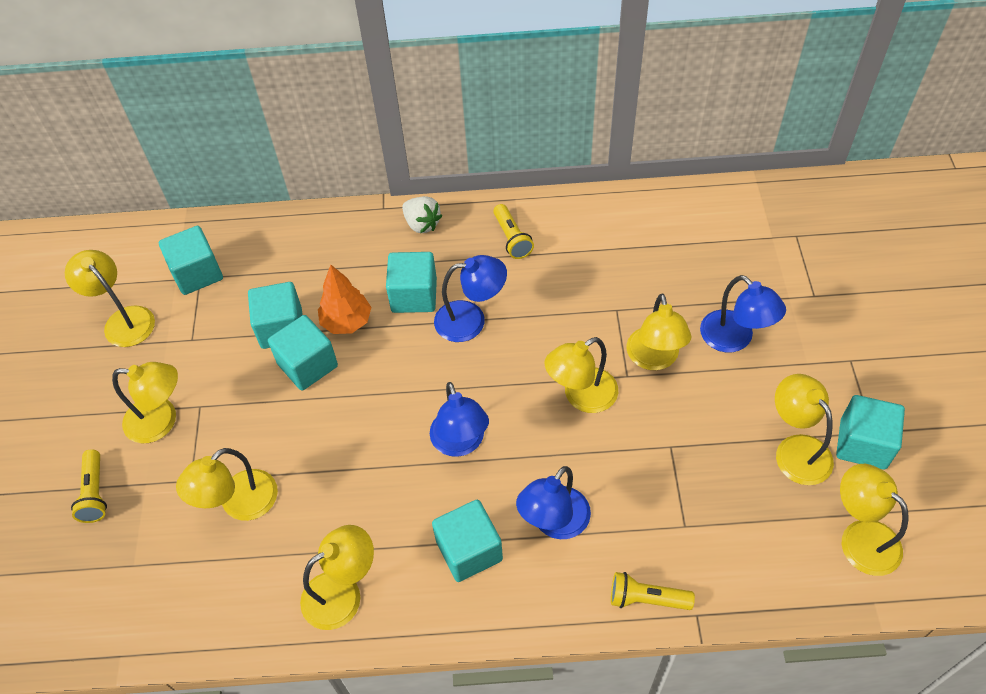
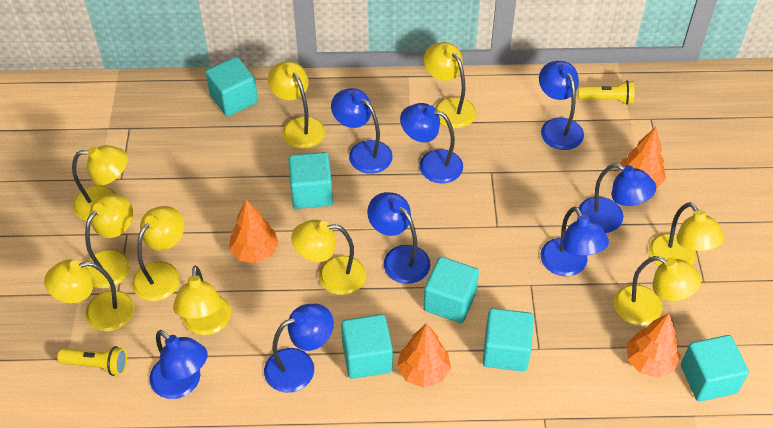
blue lamp: 4 -> 8
orange tree: 1 -> 4
white strawberry: 1 -> 0
yellow flashlight: 3 -> 2
yellow lamp: 8 -> 10

